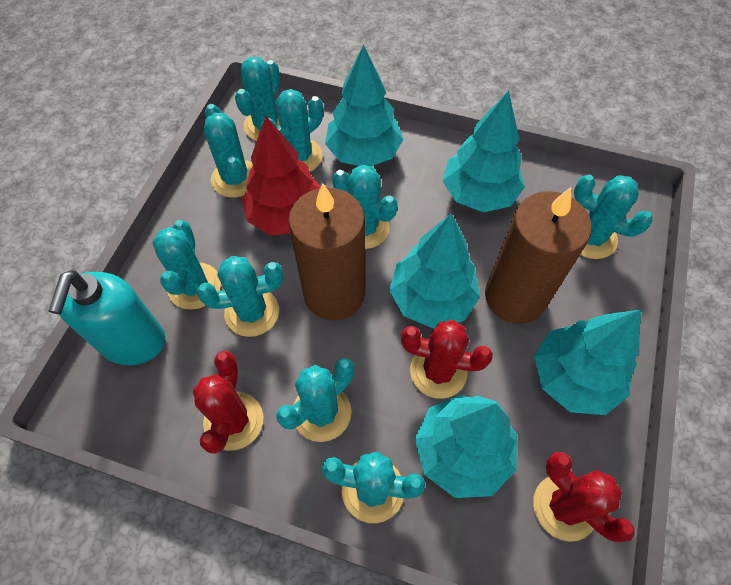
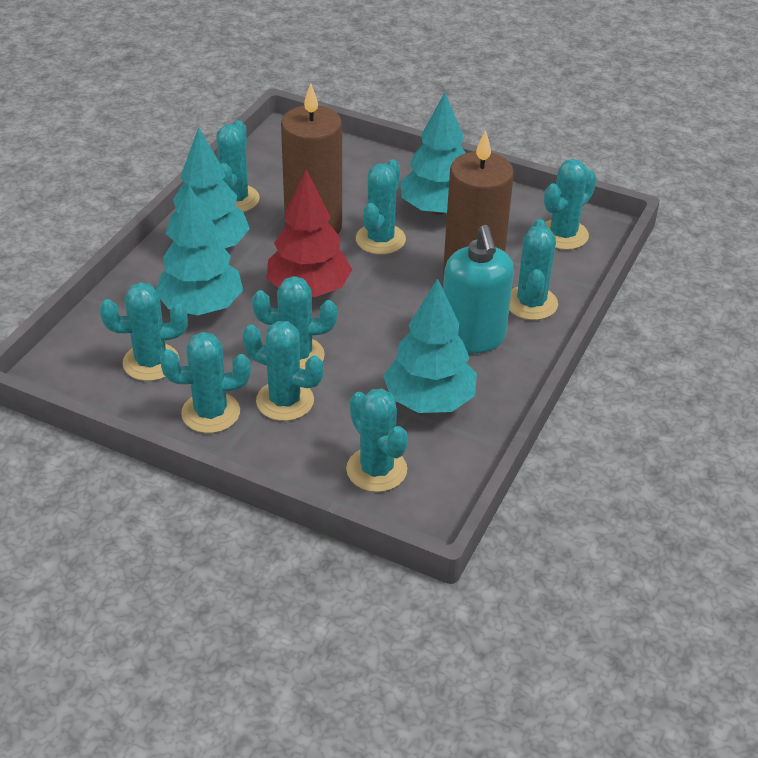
red cactus: 3 -> 0
turquoise tree: 5 -> 4

